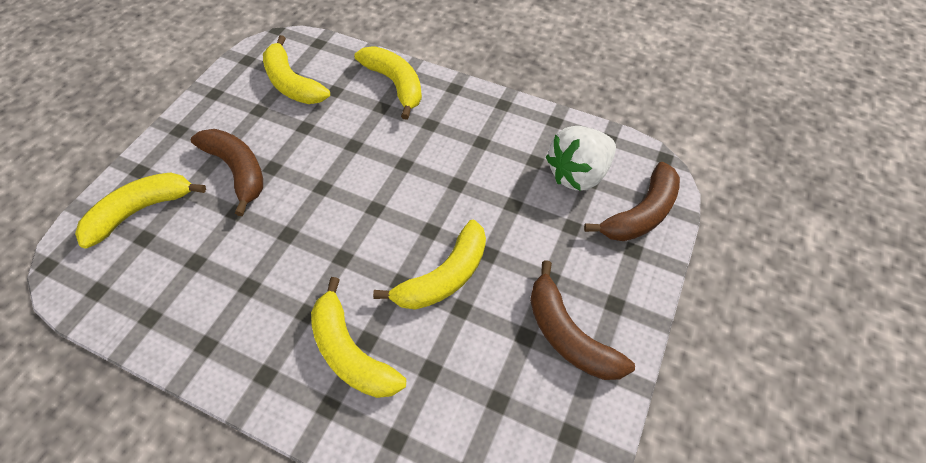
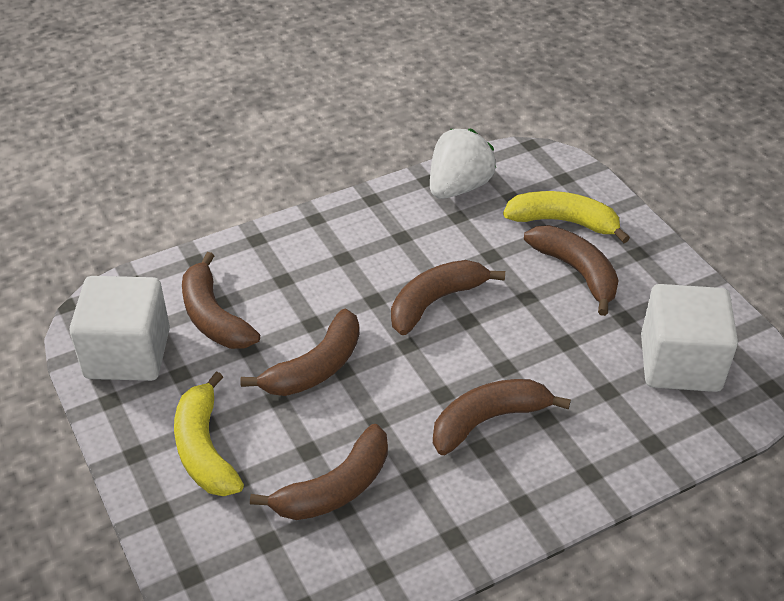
brown banana: 3 -> 6
white cube: 0 -> 2
yellow banana: 5 -> 2

